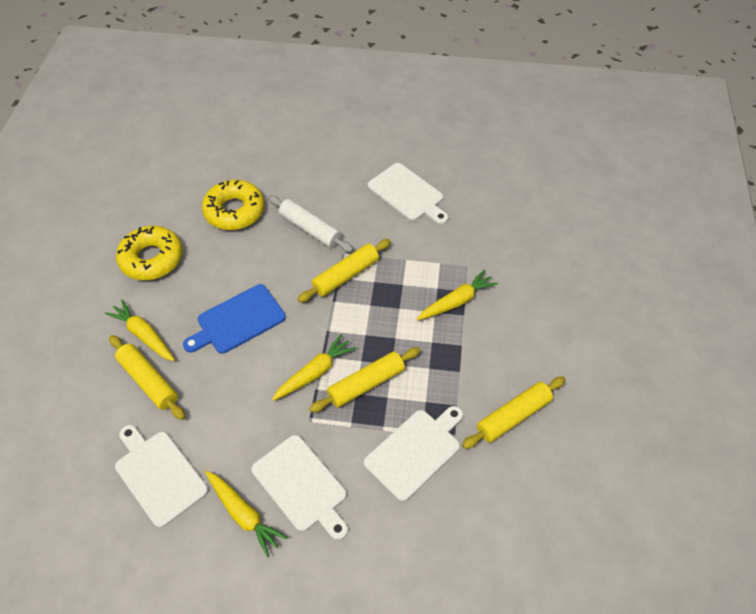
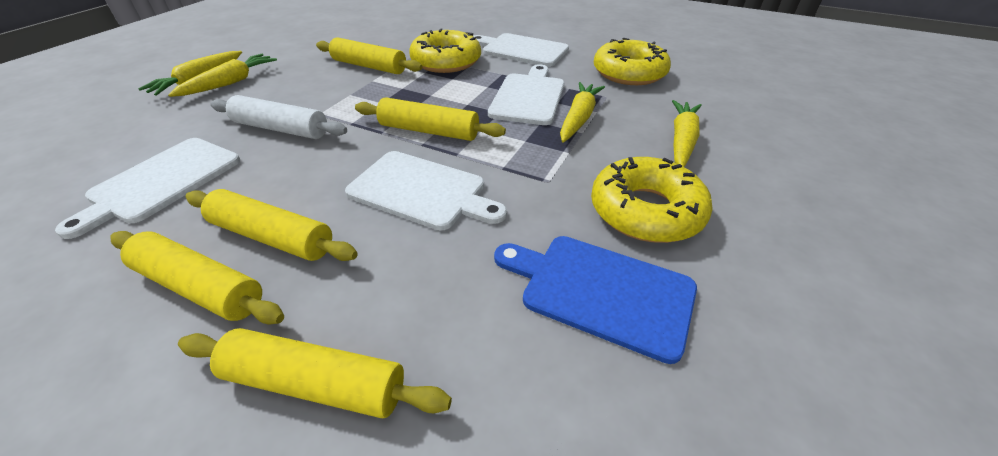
yellow donut: 2 -> 3
yellow rolling pin: 4 -> 5

